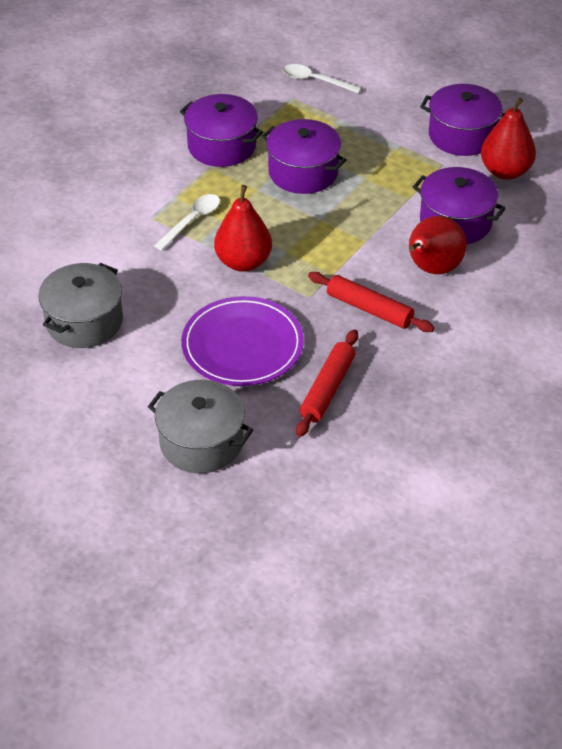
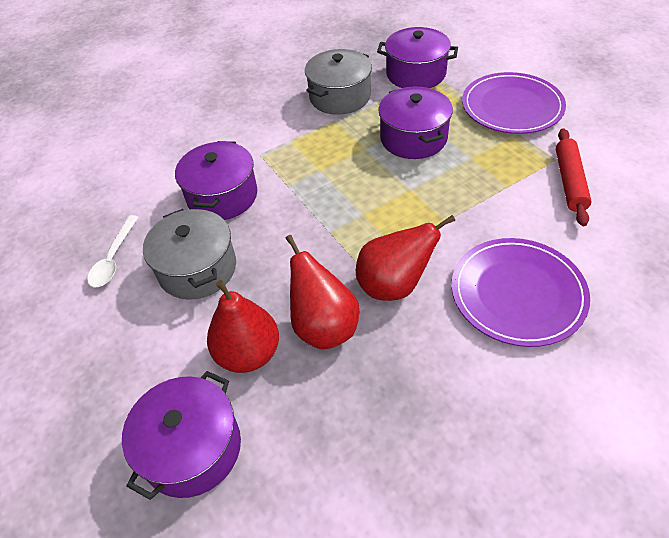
purple plate: 1 -> 2
red rolling pin: 2 -> 1
white spoon: 2 -> 1

